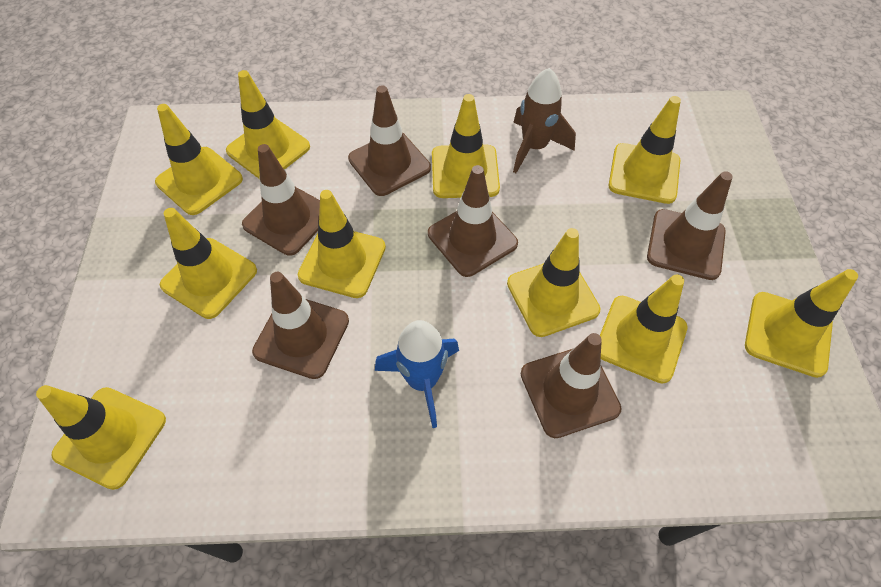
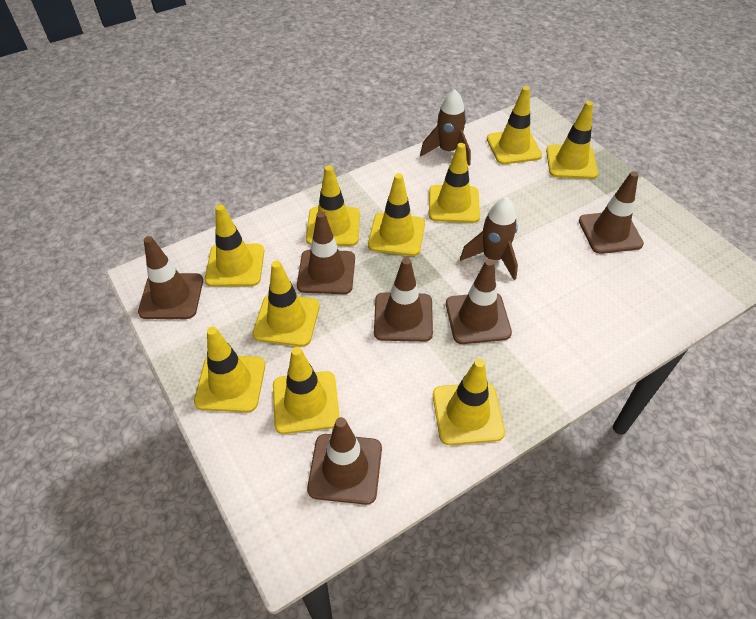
blue rocket: 1 -> 0
brown rocket: 1 -> 2

